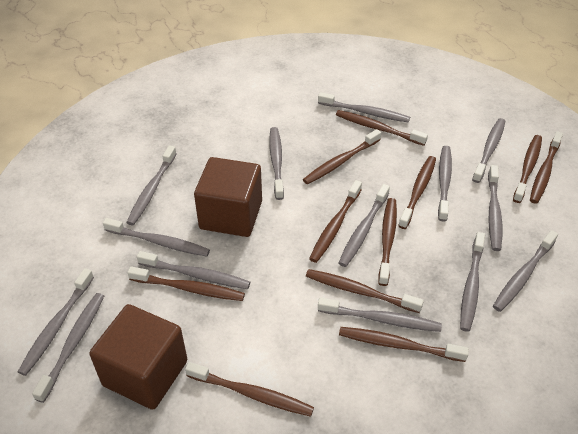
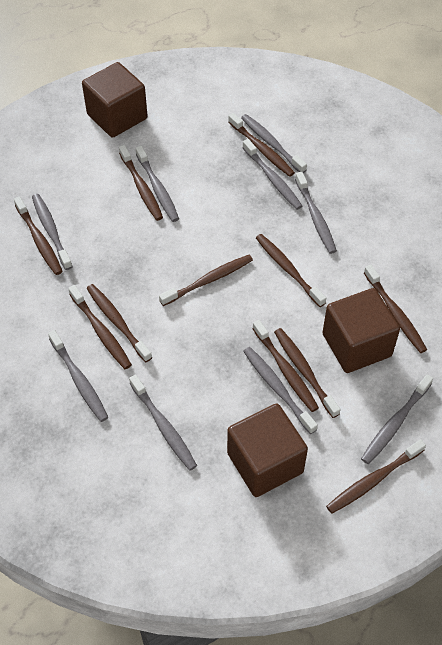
brown cube: 2 -> 3
grey toothbrush: 14 -> 9

